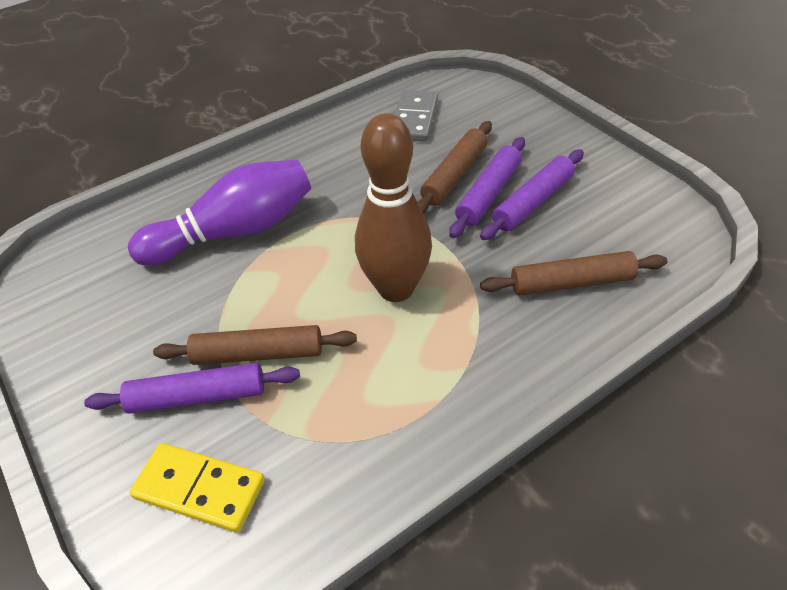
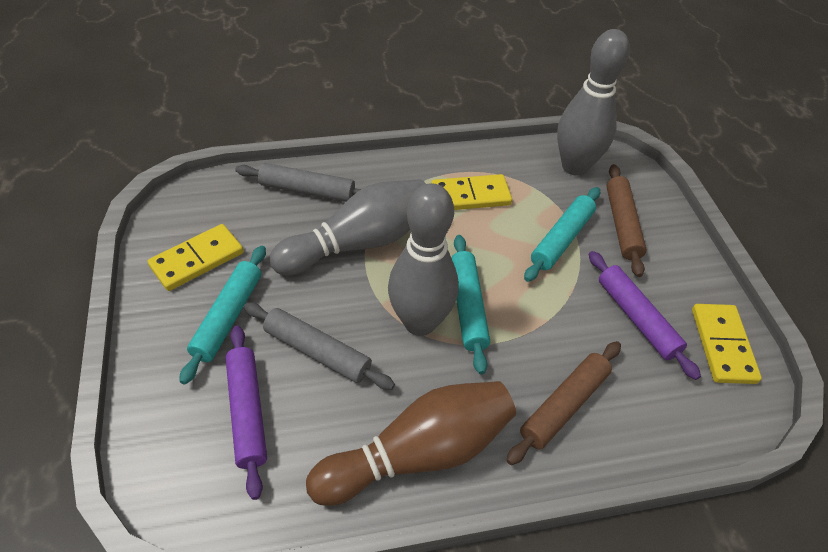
brown rolling pin: 3 -> 2
grey bowling pin: 0 -> 3
grey domino: 1 -> 0
grey rolling pin: 0 -> 2
purple bowling pin: 1 -> 0
purple rolling pin: 3 -> 2
turquoise rolling pin: 0 -> 3
yellow domino: 1 -> 3

